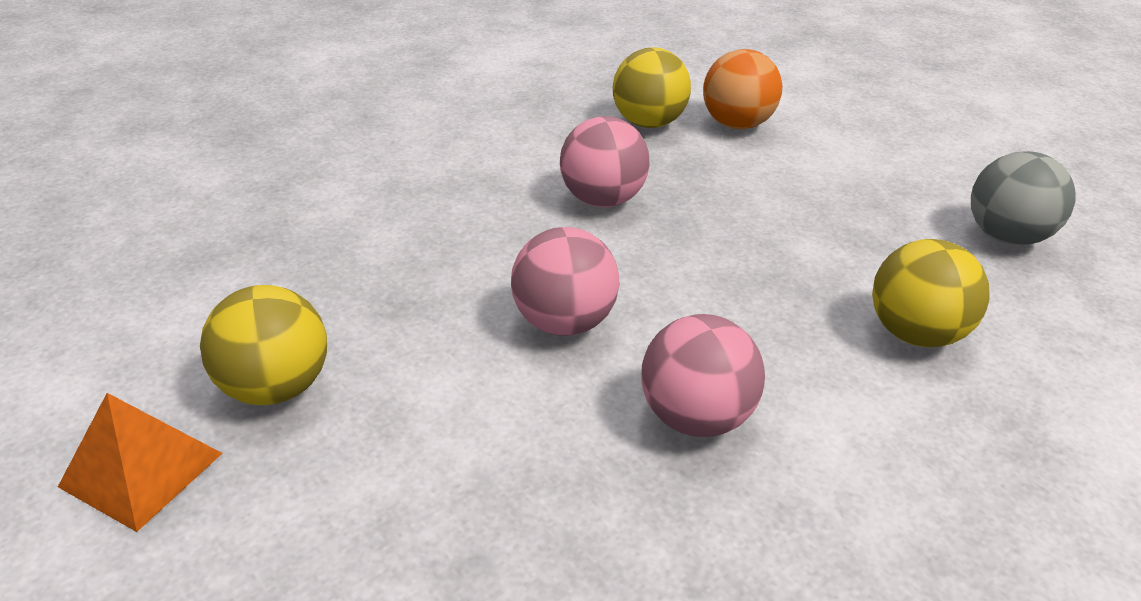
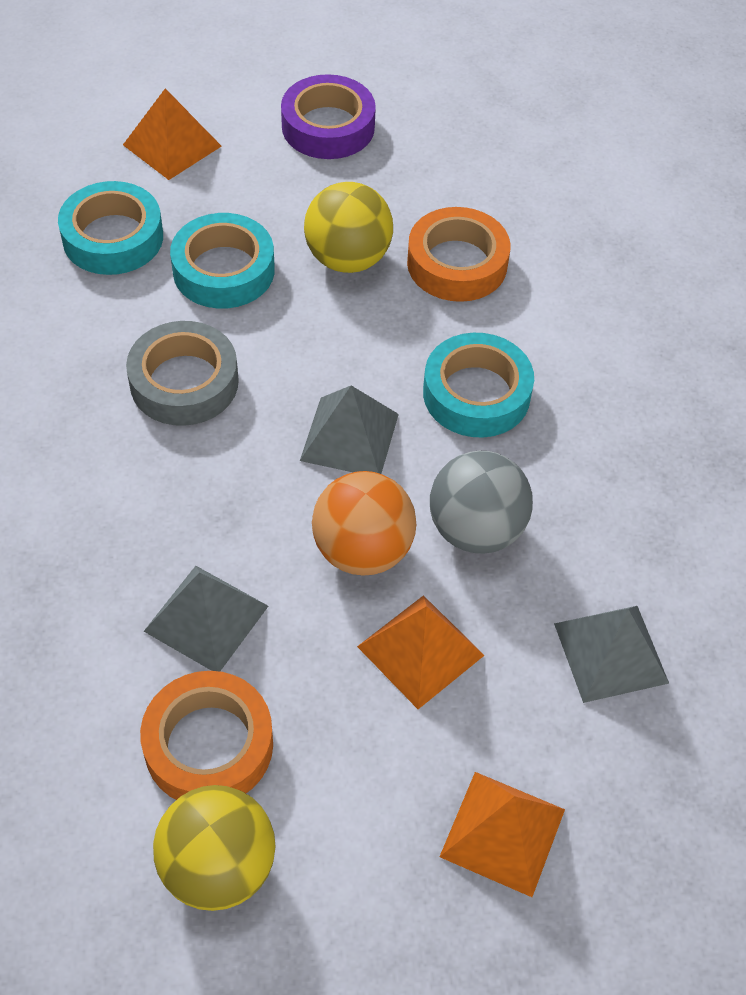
grey pyramid: 0 -> 3
grey tape: 0 -> 1
orange pyramid: 1 -> 3
orange tape: 0 -> 2
pink ball: 3 -> 0
purple tape: 0 -> 1
turquoise tape: 0 -> 3
yellow ball: 3 -> 2

